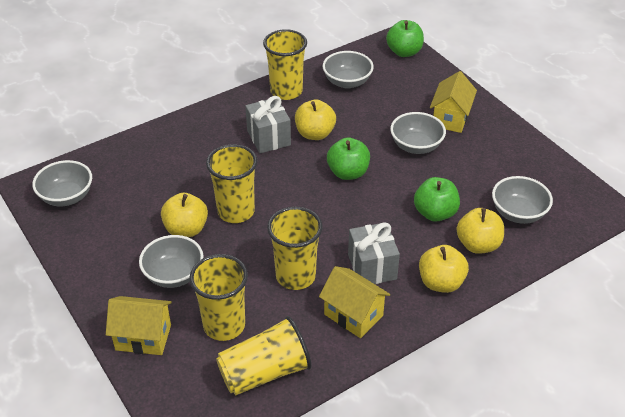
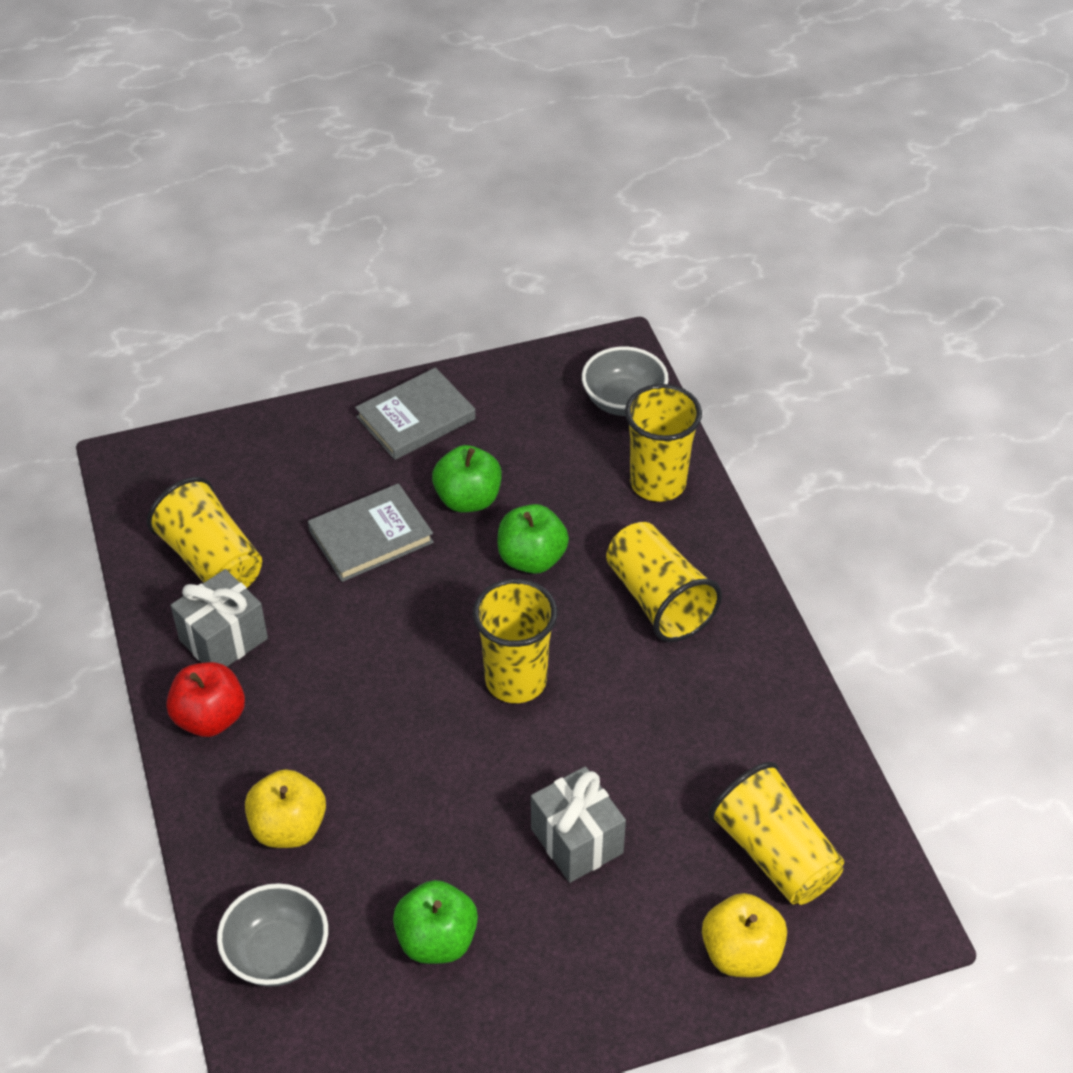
grey book: 0 -> 2
grey bowl: 5 -> 2
red apple: 0 -> 1
yellow apple: 4 -> 2
yellow house: 3 -> 0

